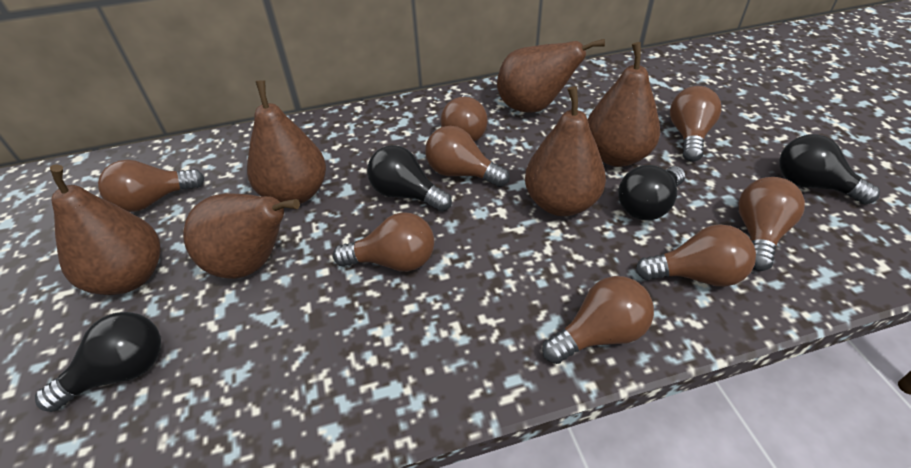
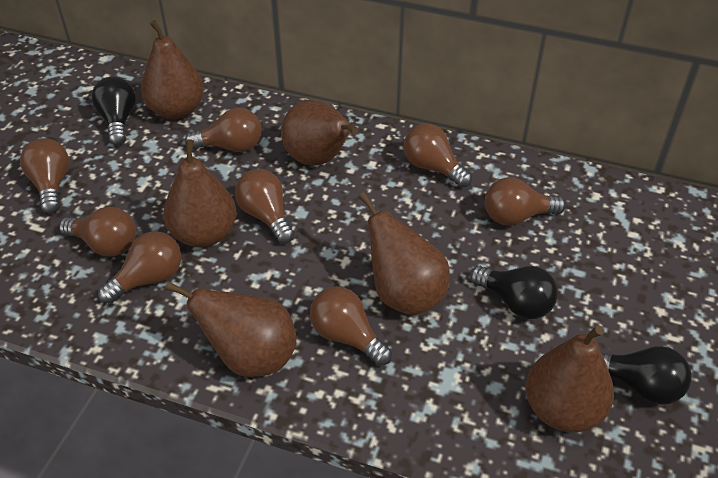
black light bulb: 4 -> 3

